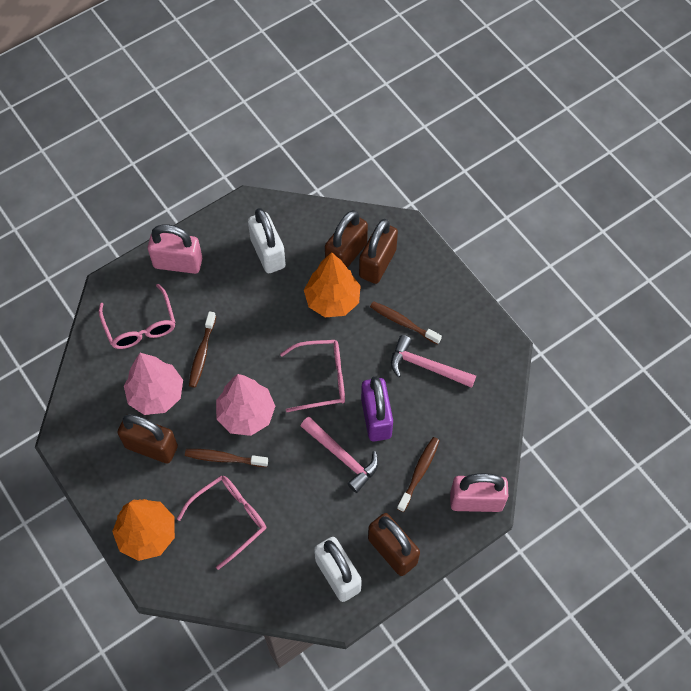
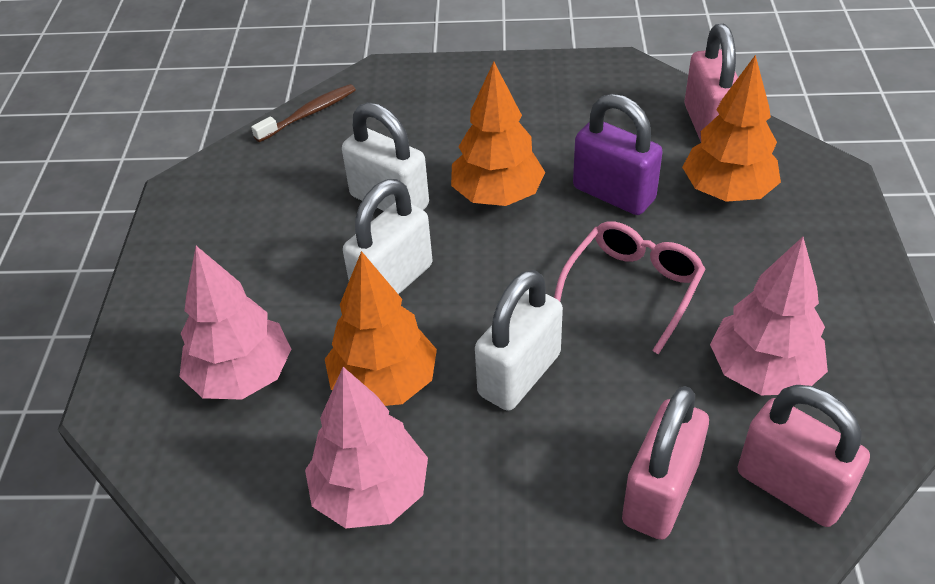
brown padlock: 4 -> 0
brown toothbrush: 4 -> 1
orange tree: 2 -> 3
pink glasses: 3 -> 1
pink hammer: 2 -> 0
pink padlock: 2 -> 3
pink tree: 2 -> 3
white padlock: 2 -> 3

